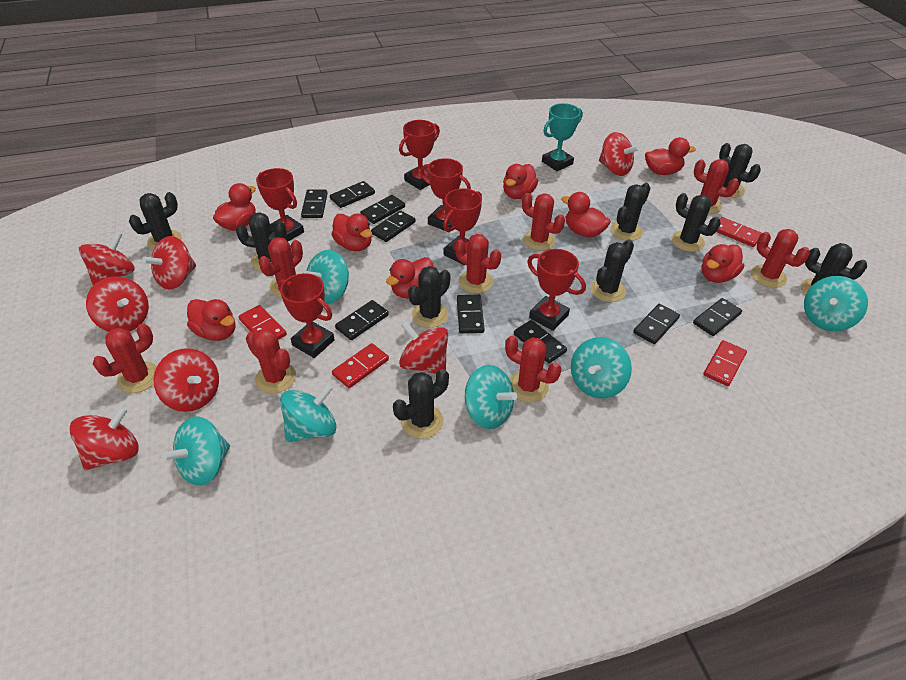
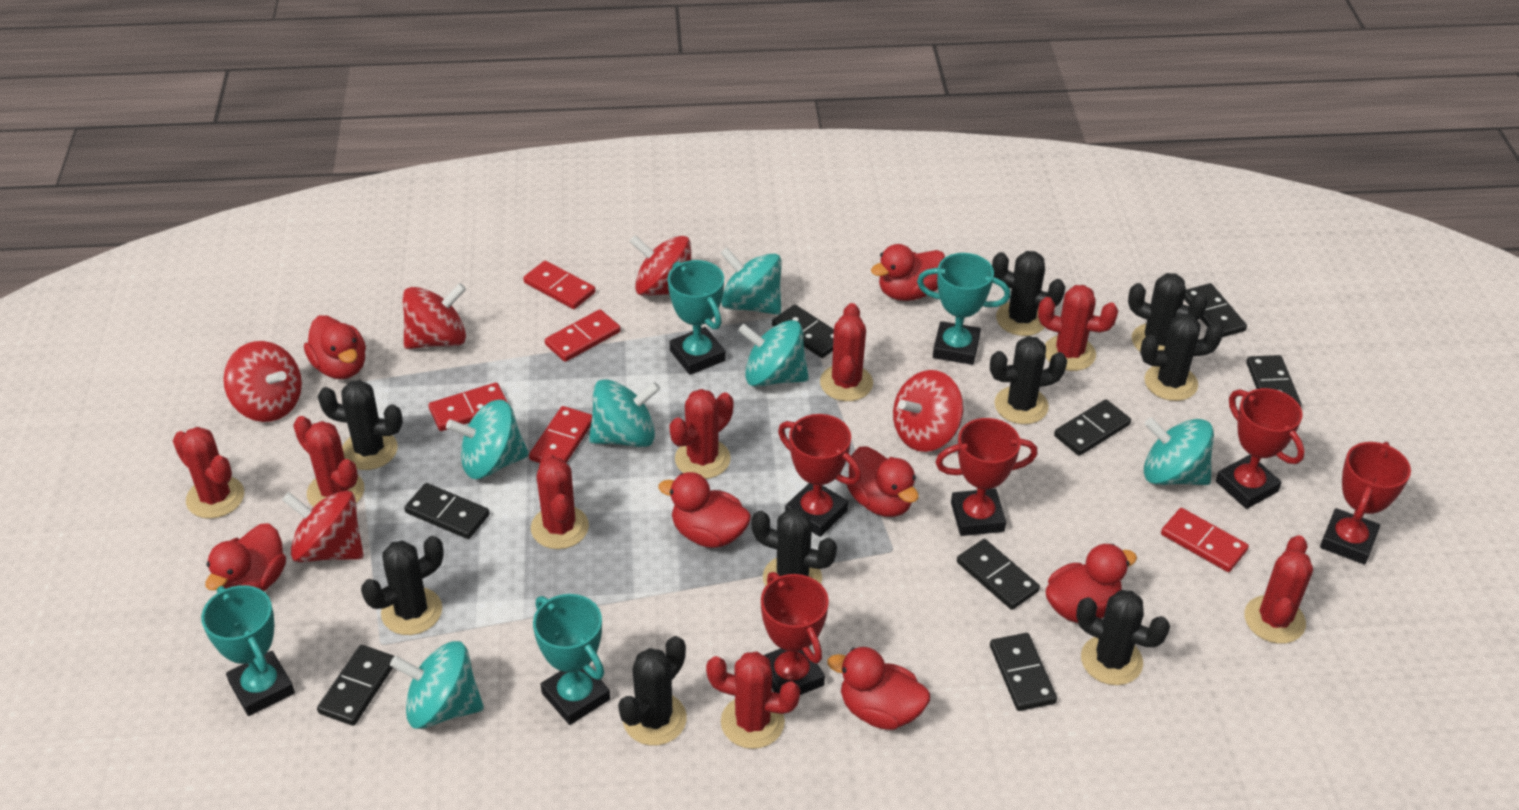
black domino: 9 -> 8
red domino: 4 -> 5
red duck: 8 -> 7
red spinning top: 7 -> 5
red trophy: 6 -> 5
turquoise trophy: 1 -> 4

